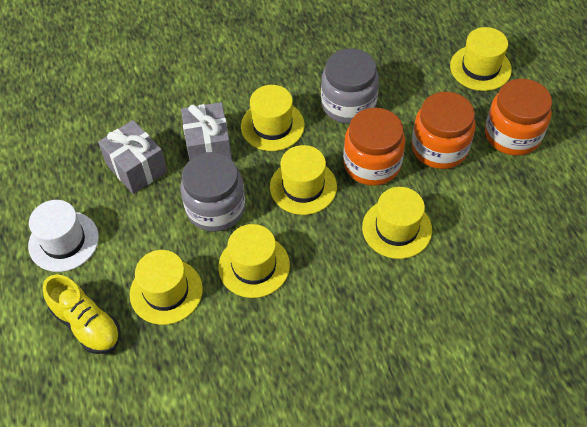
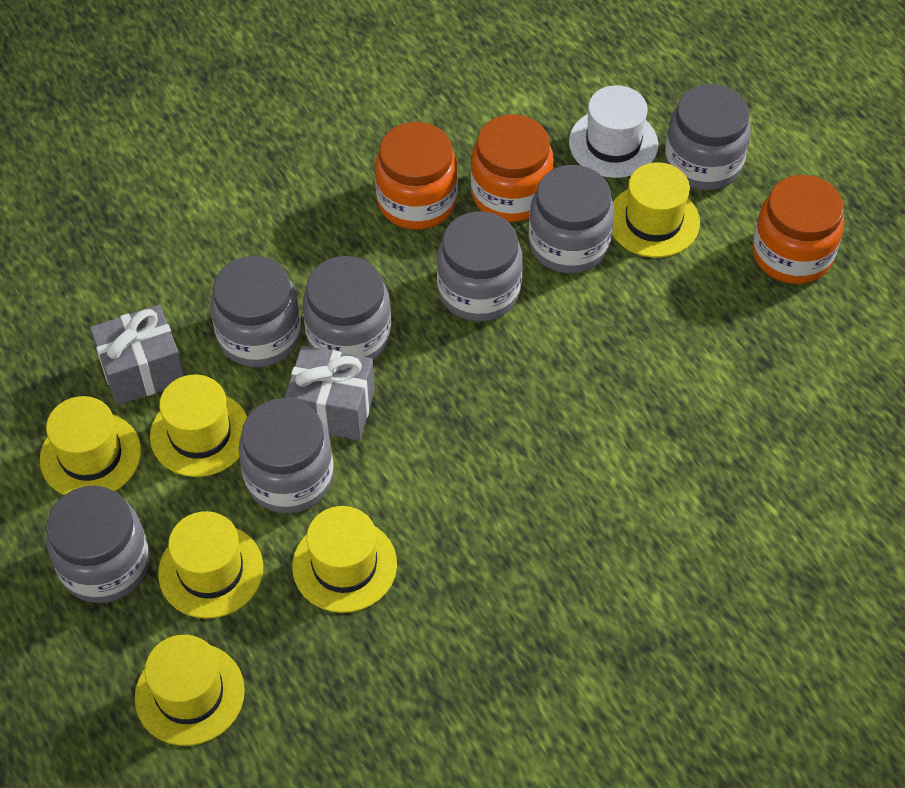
grey jar: 2 -> 7
yellow shoe: 1 -> 0

